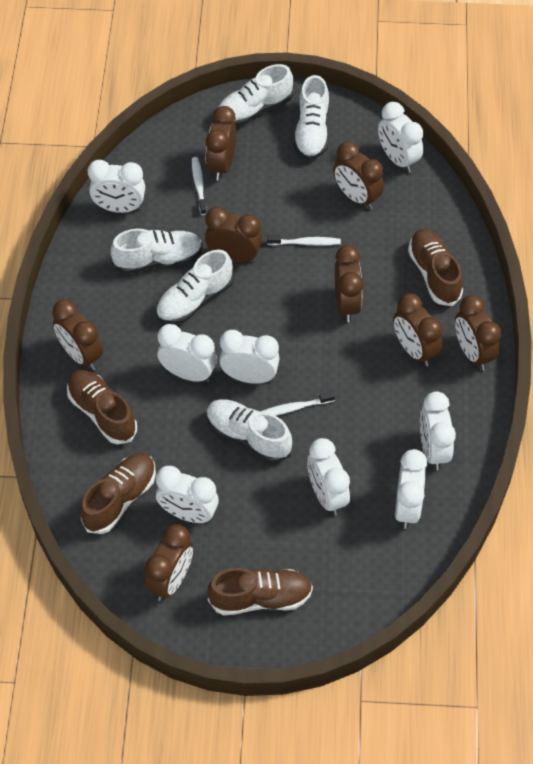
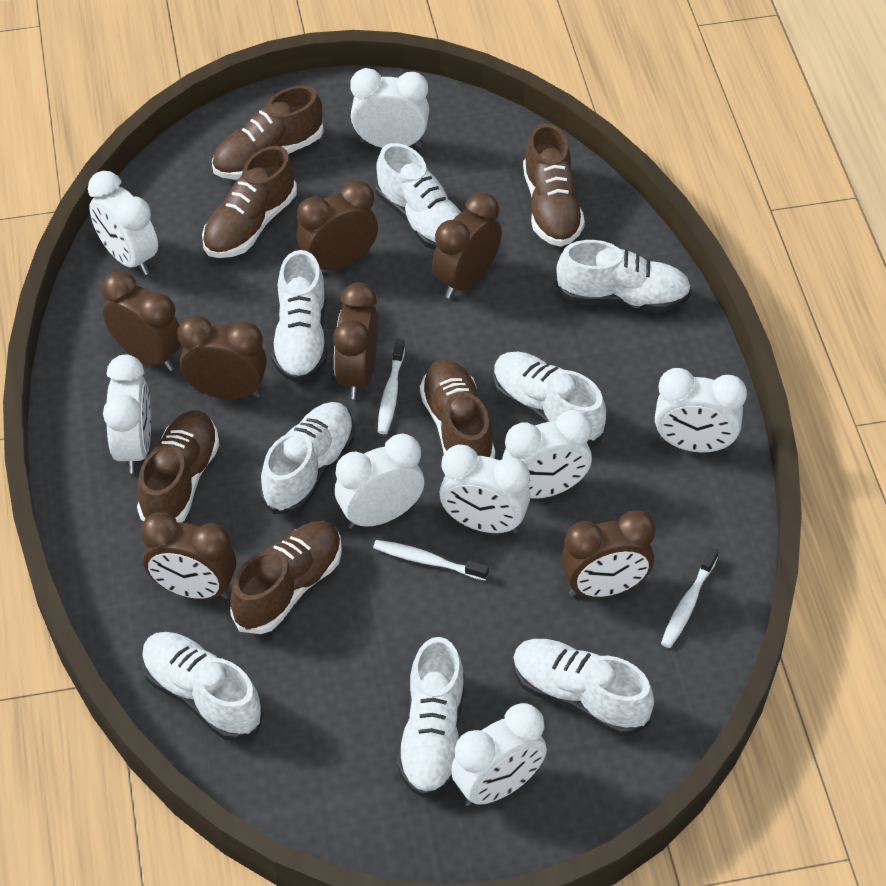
brown clock: 8 -> 7
brown shoe: 4 -> 6
white shoe: 5 -> 8

